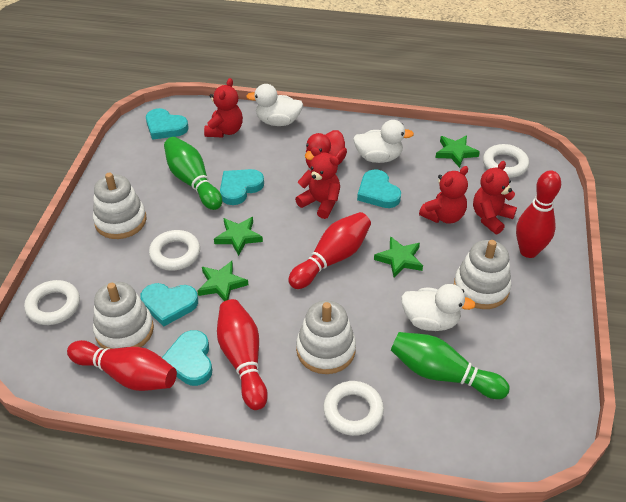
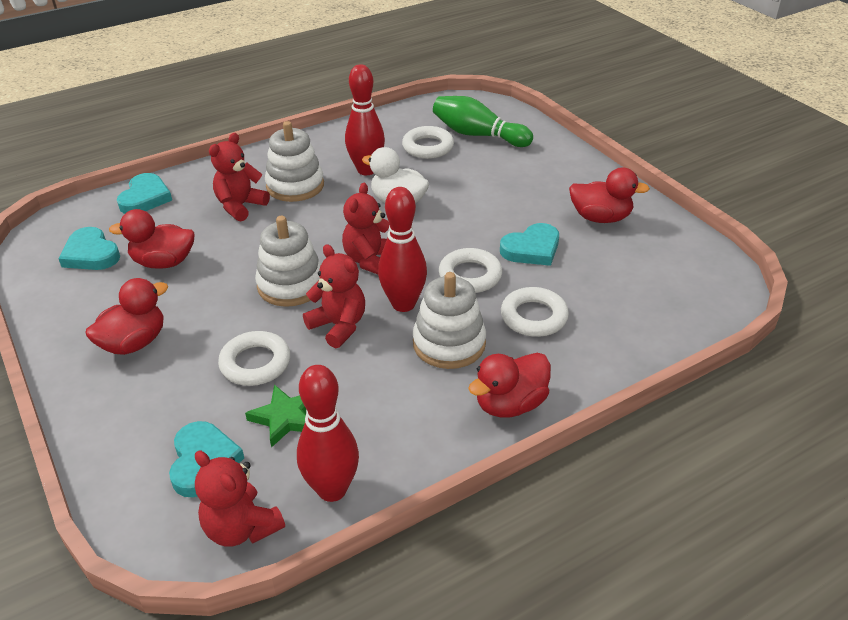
green bowling pin: 2 -> 1
green star: 4 -> 1
red bowling pin: 4 -> 3
red duck: 1 -> 4
turquoise heart: 5 -> 4
white duck: 3 -> 1
white stacking toy: 4 -> 3

